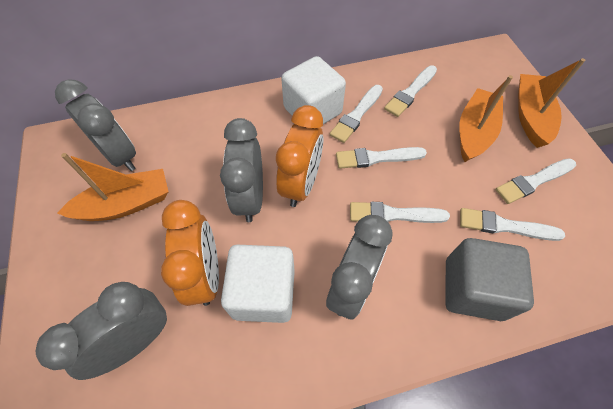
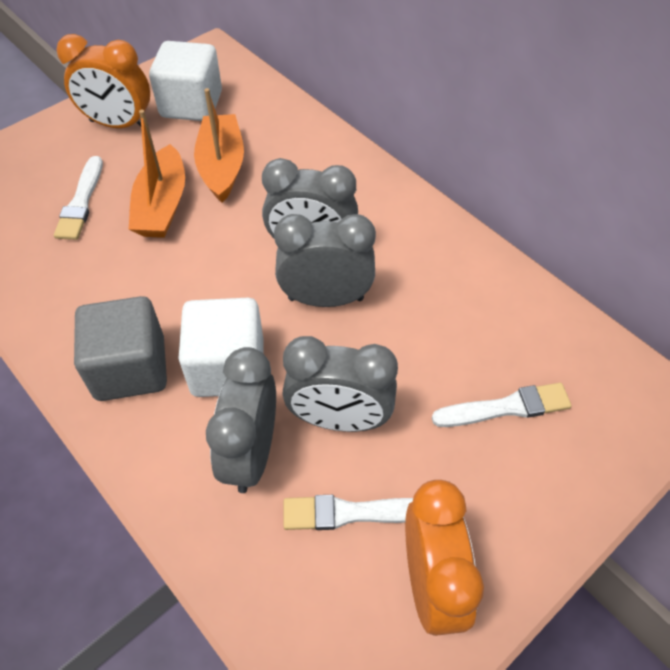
orange boat: 3 -> 2
white brush: 6 -> 3

